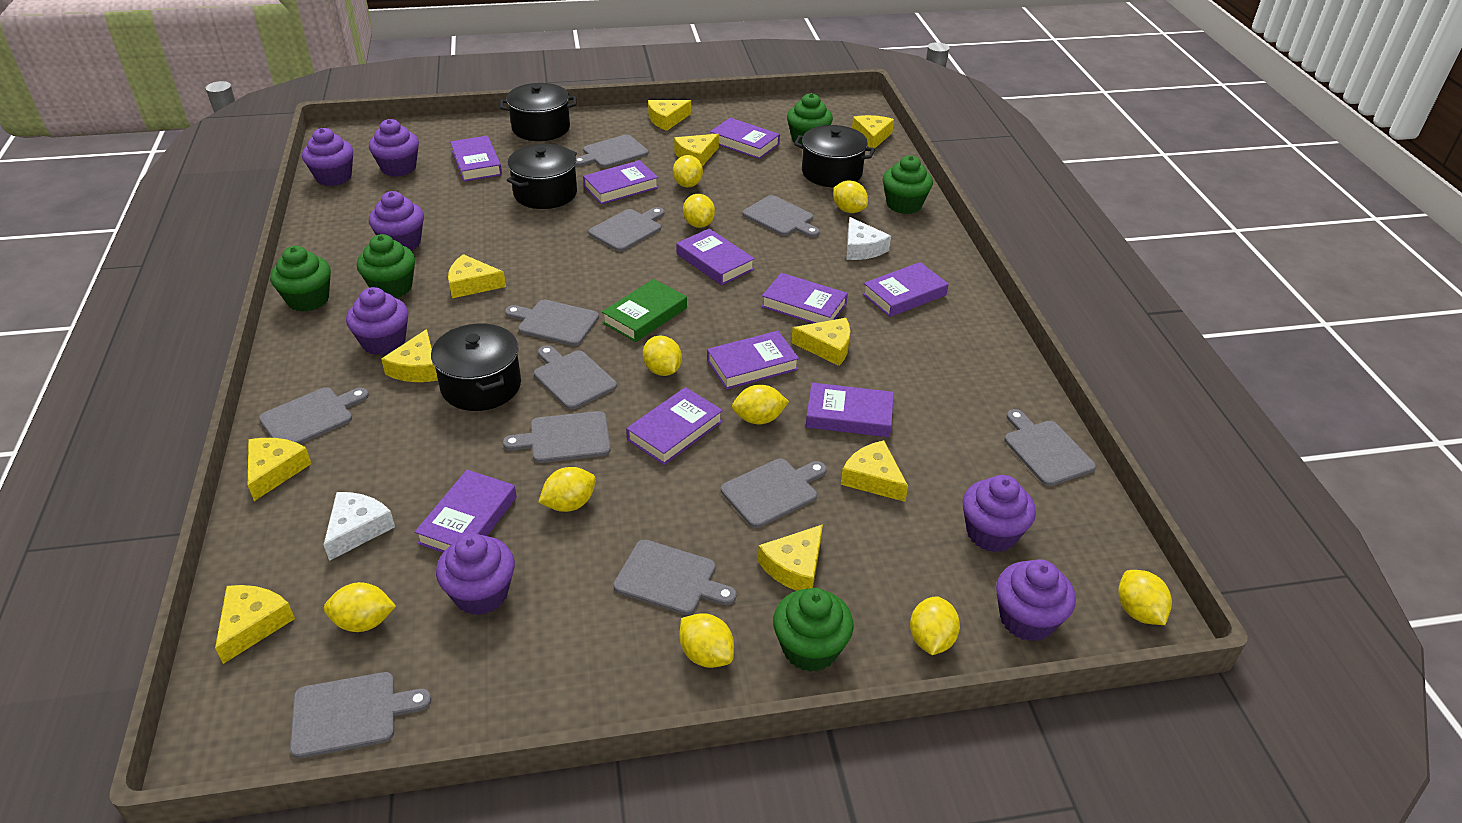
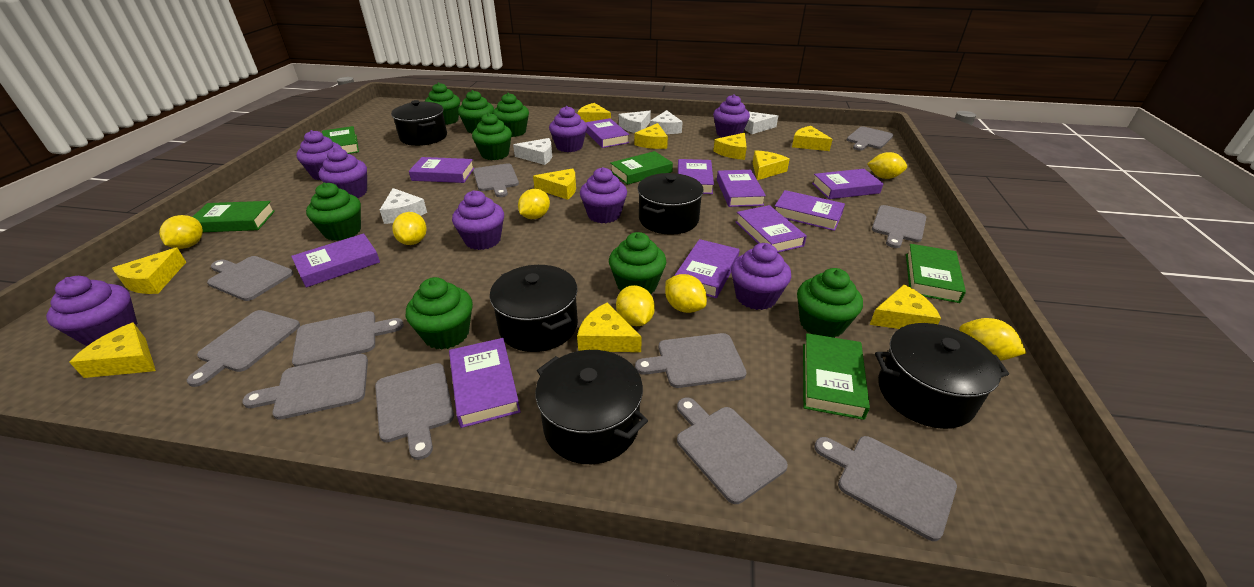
black pot: 4 -> 5
green book: 1 -> 5
green cupcake: 5 -> 8
purple cupcake: 7 -> 8
white cheese: 2 -> 5
yellow lemon: 10 -> 7

